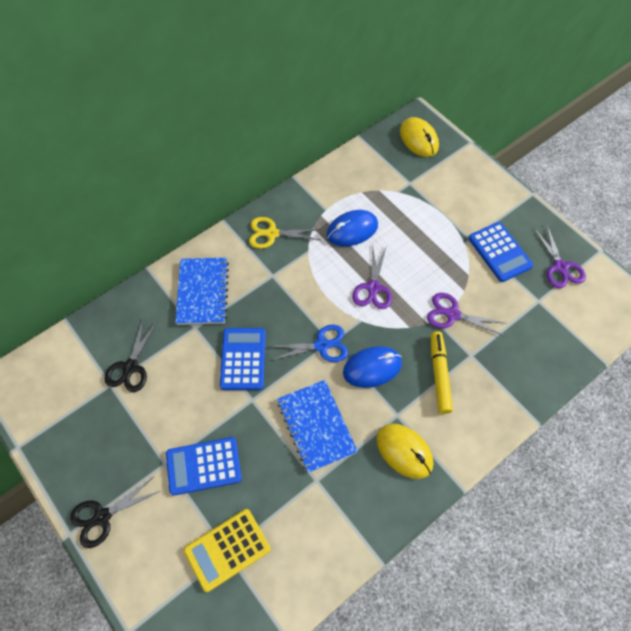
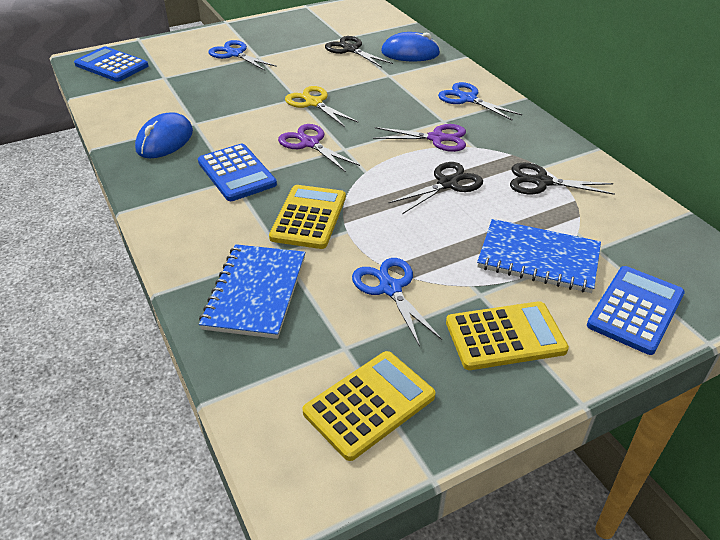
black scissors: 2 -> 3
blue scissors: 1 -> 3
purple scissors: 3 -> 2
yellow calculator: 1 -> 3
yellow marker: 1 -> 0
yellow mouse: 2 -> 0

